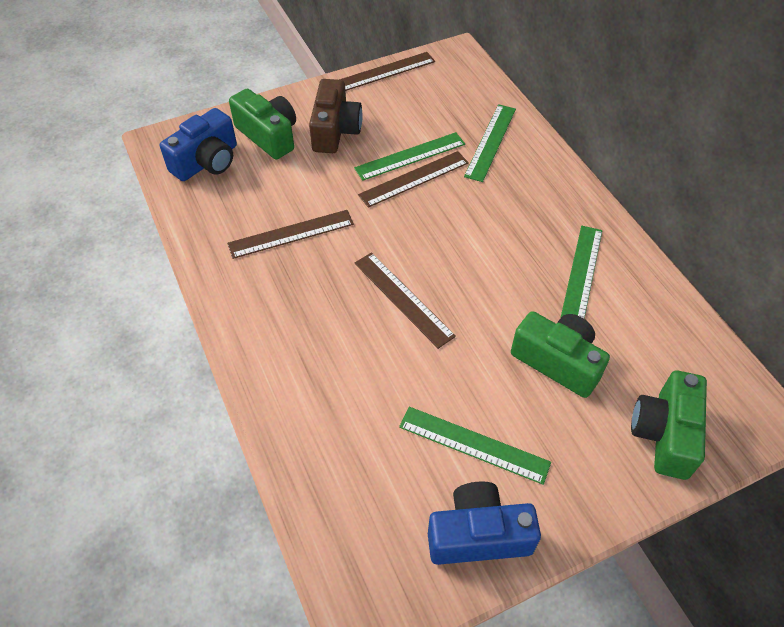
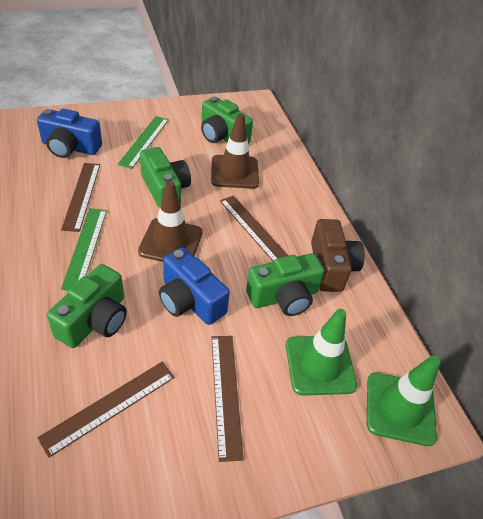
brown traffic cone: 0 -> 2
green camera: 3 -> 4
green ruler: 4 -> 2
green traffic cone: 0 -> 2

